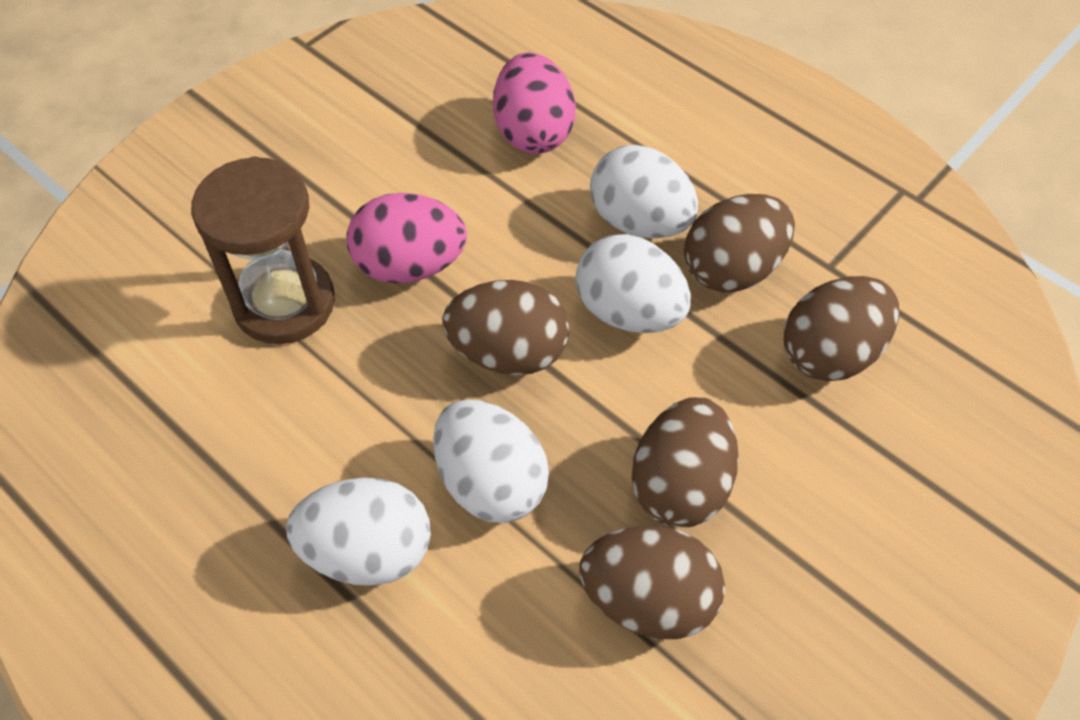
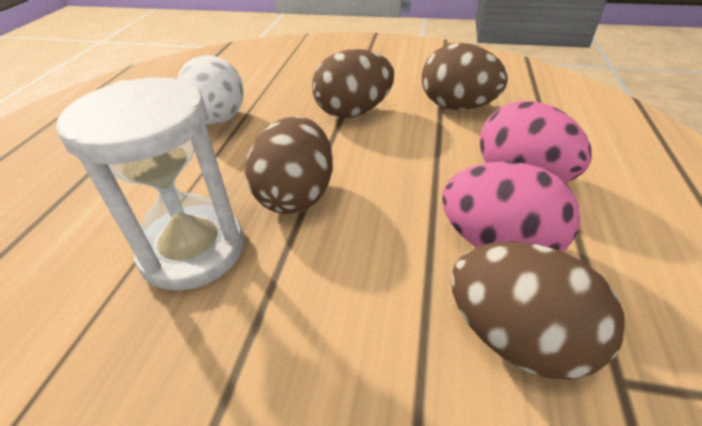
brown egg: 5 -> 4
brown hourglass: 1 -> 0
white egg: 4 -> 1
white hourglass: 0 -> 1

